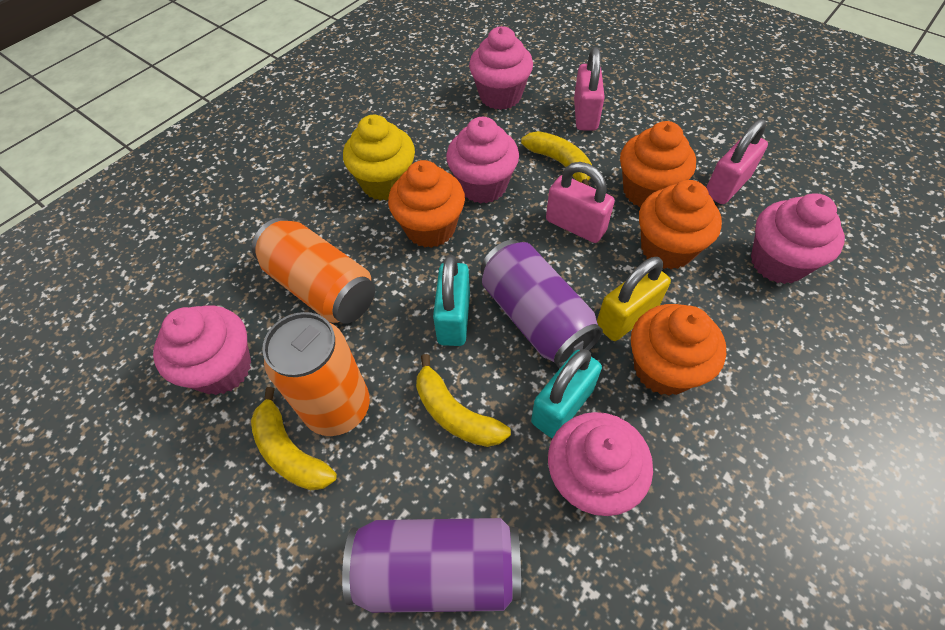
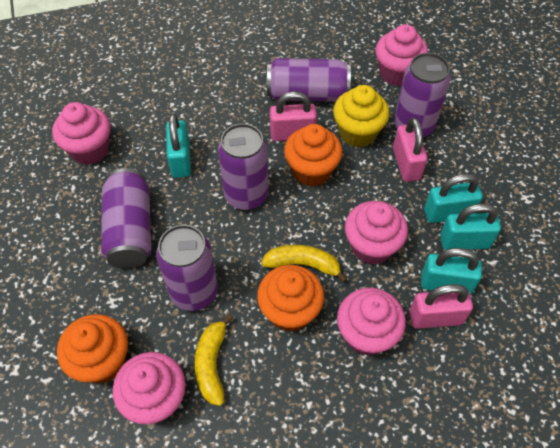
orange can: 2 -> 0
orange cupcake: 4 -> 3
purple can: 2 -> 5
turquoise padlock: 2 -> 4
yellow banana: 3 -> 2
yellow padlock: 1 -> 0

